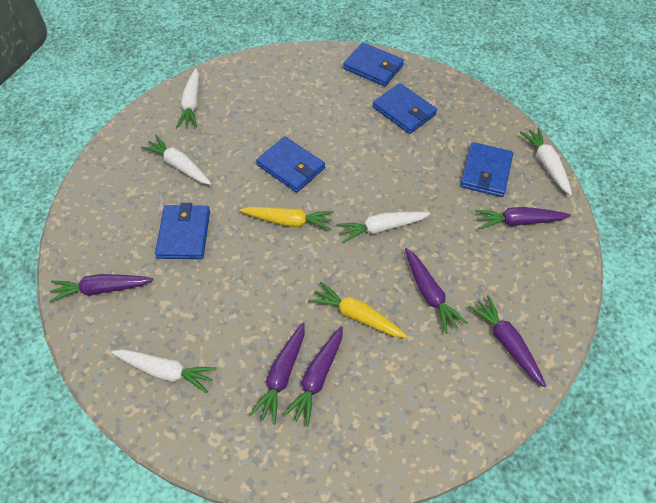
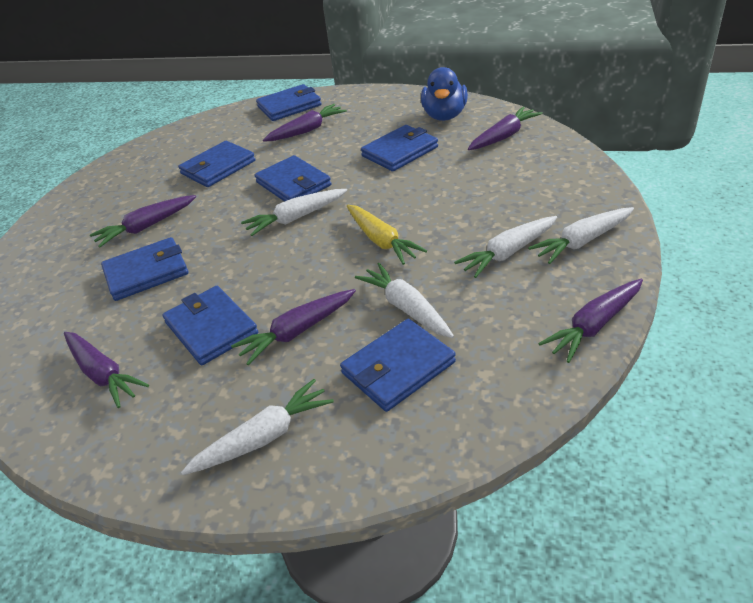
blue duck: 0 -> 1
blue wallet: 5 -> 7
yellow carrot: 2 -> 1

